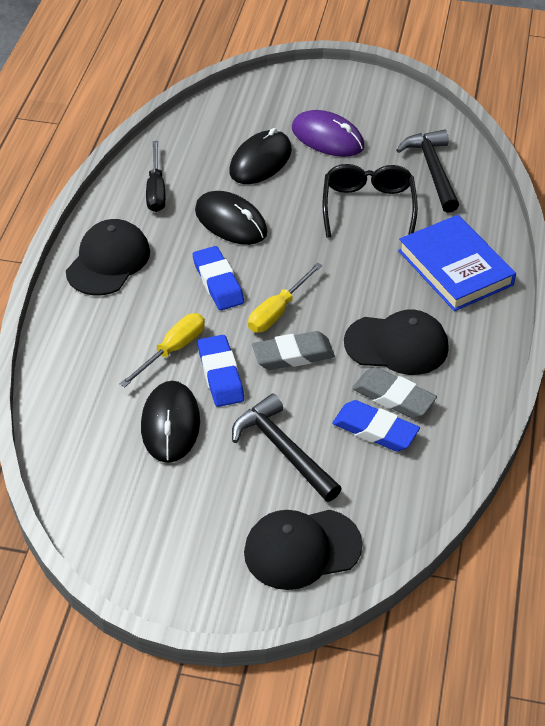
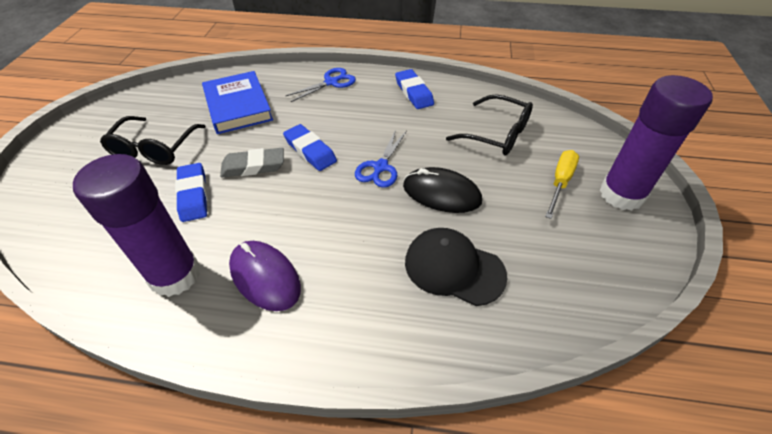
black cap: 3 -> 1
black glasses: 1 -> 2
black hammer: 2 -> 0
black mouse: 3 -> 1
black screwdriver: 1 -> 0
blue scissors: 0 -> 2
grey eraser: 2 -> 1
purple glue stick: 0 -> 2
yellow screwdriver: 2 -> 1

